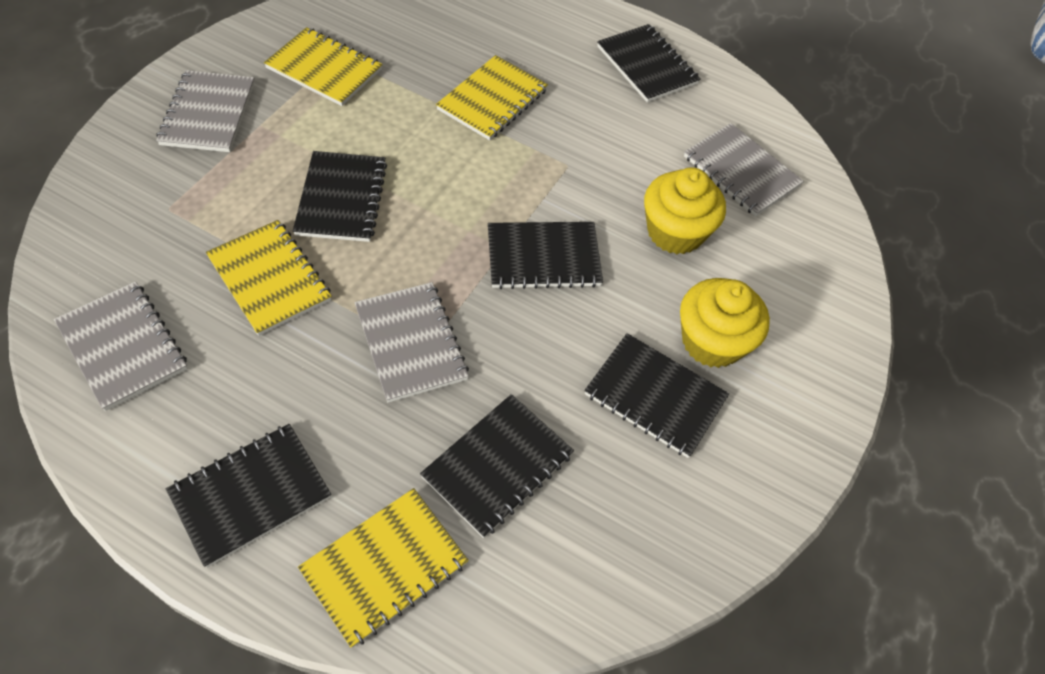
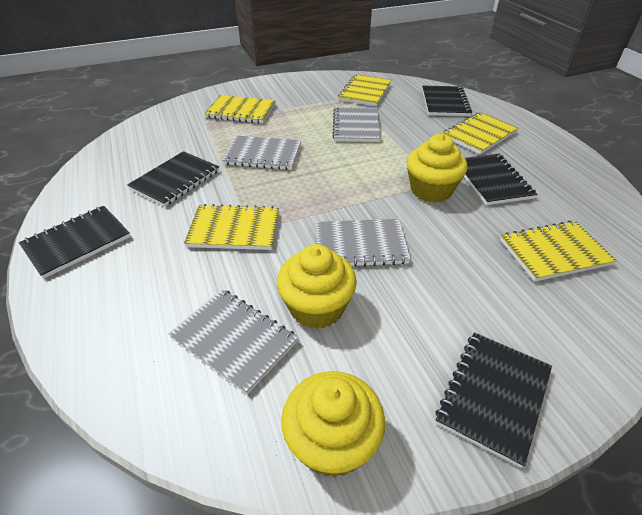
black notebook: 6 -> 5
yellow cupcake: 2 -> 3
yellow notebook: 4 -> 5

